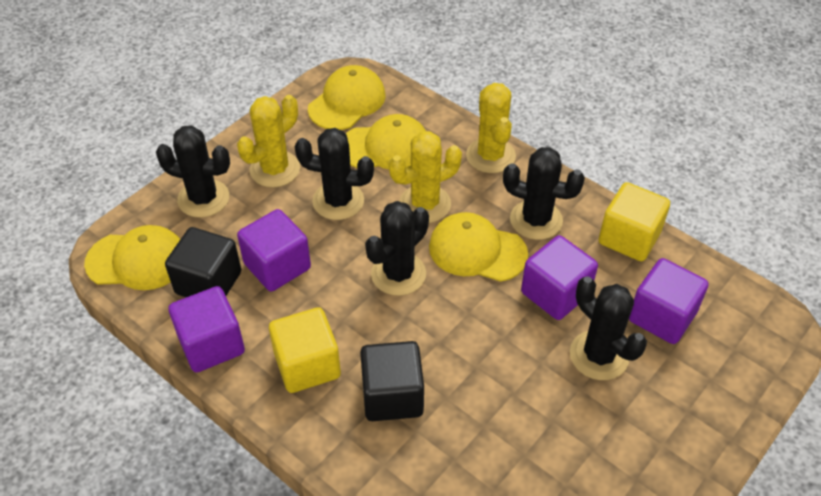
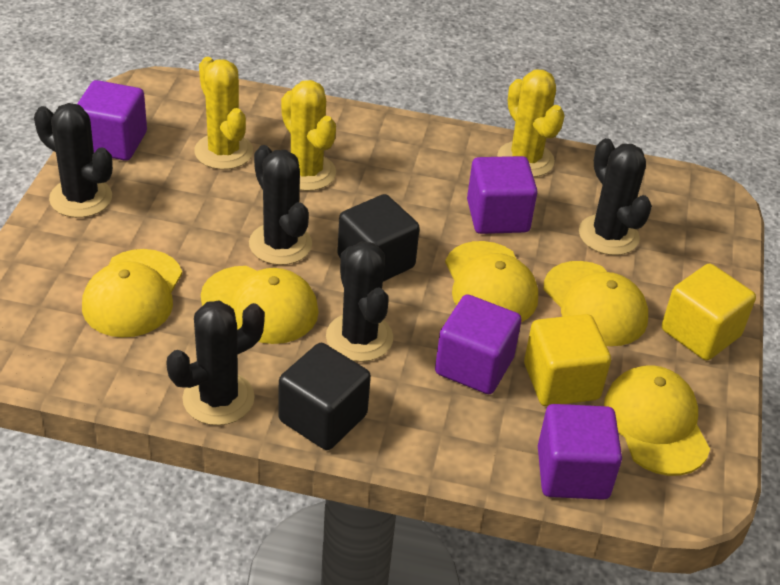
yellow cap: 4 -> 5

